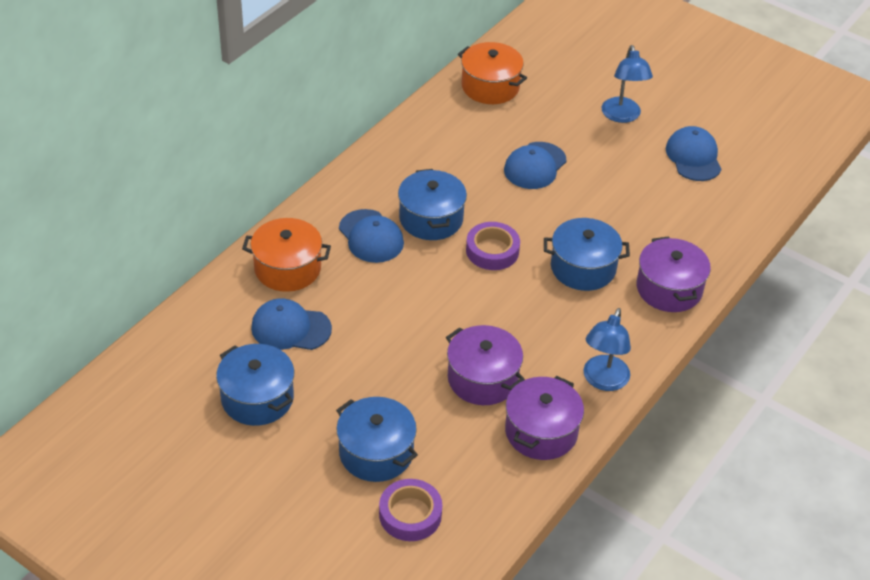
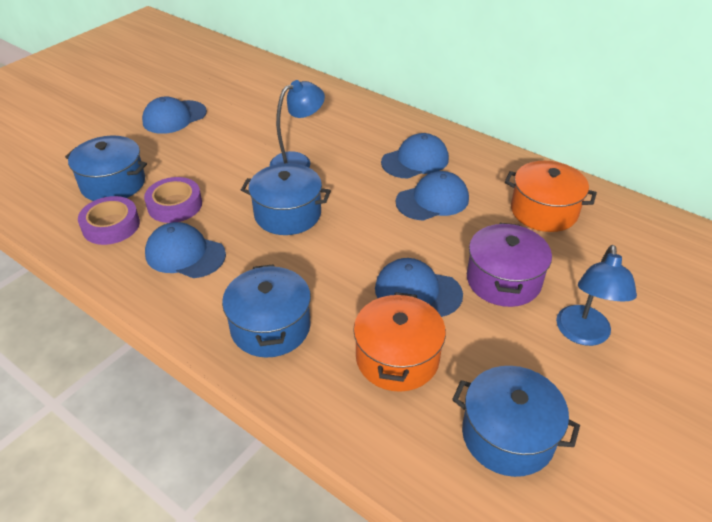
blue cap: 4 -> 5
purple pot: 3 -> 1

